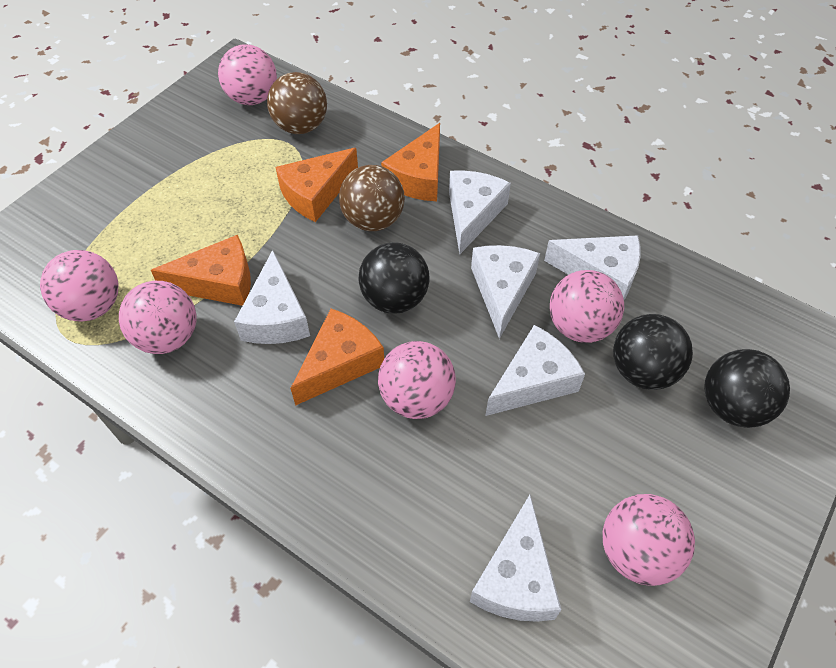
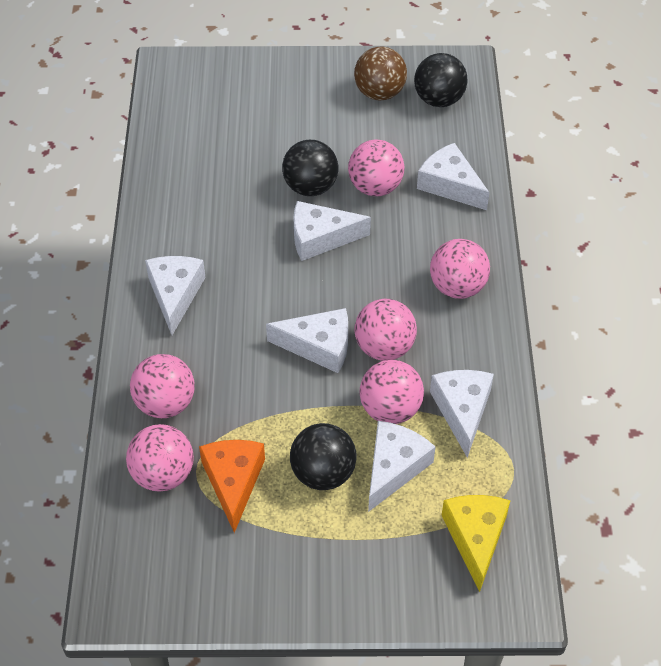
brown ball: 2 -> 1
orange cheese: 4 -> 1
yellow cheese: 0 -> 1

